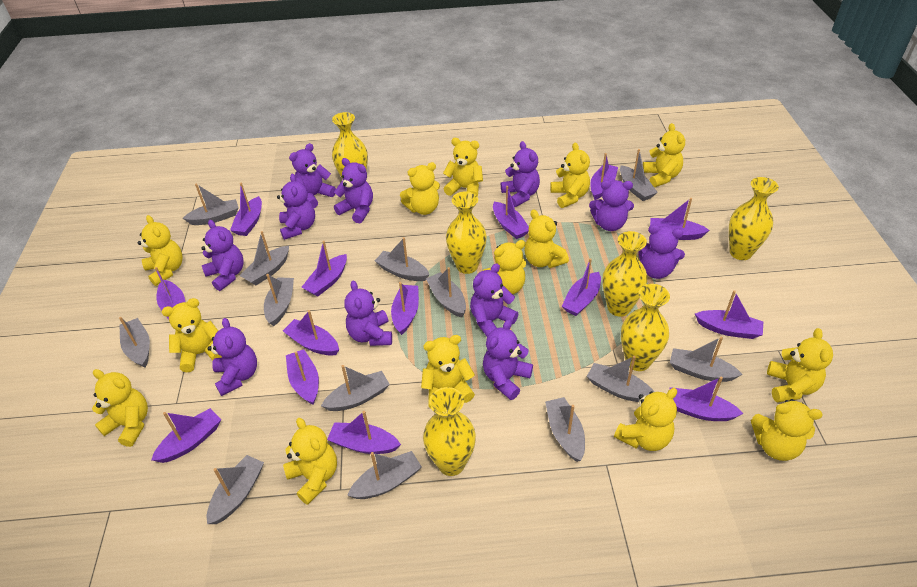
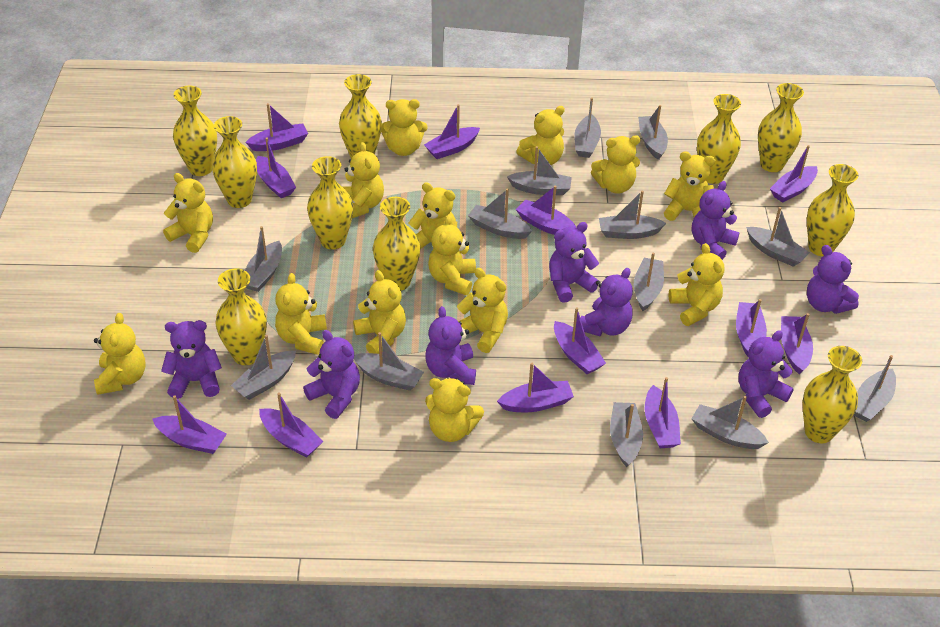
purple boat: 14 -> 12
purple teddy bear: 11 -> 8
yellow vase: 6 -> 10

